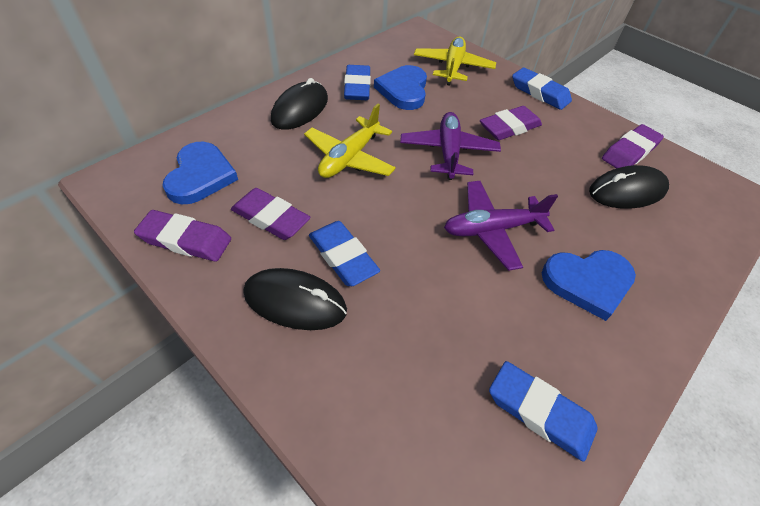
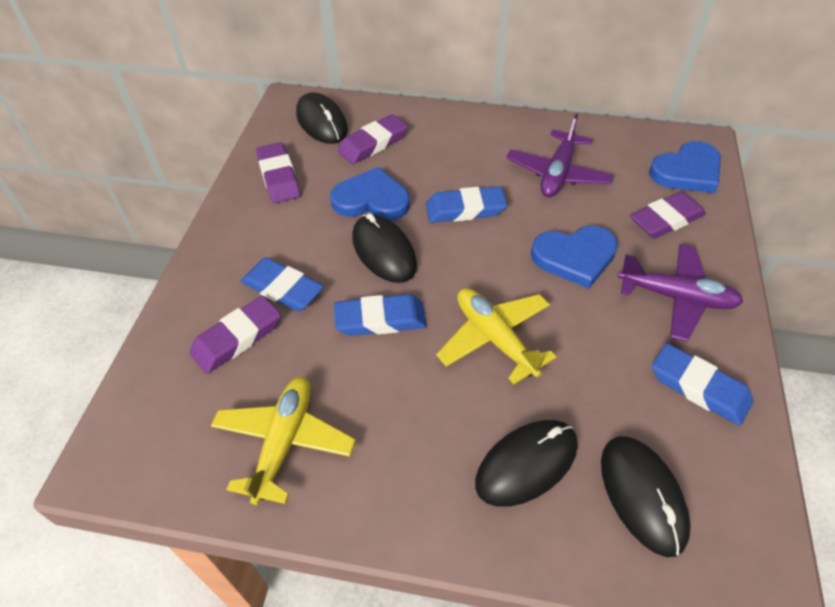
black mouse: 3 -> 4

